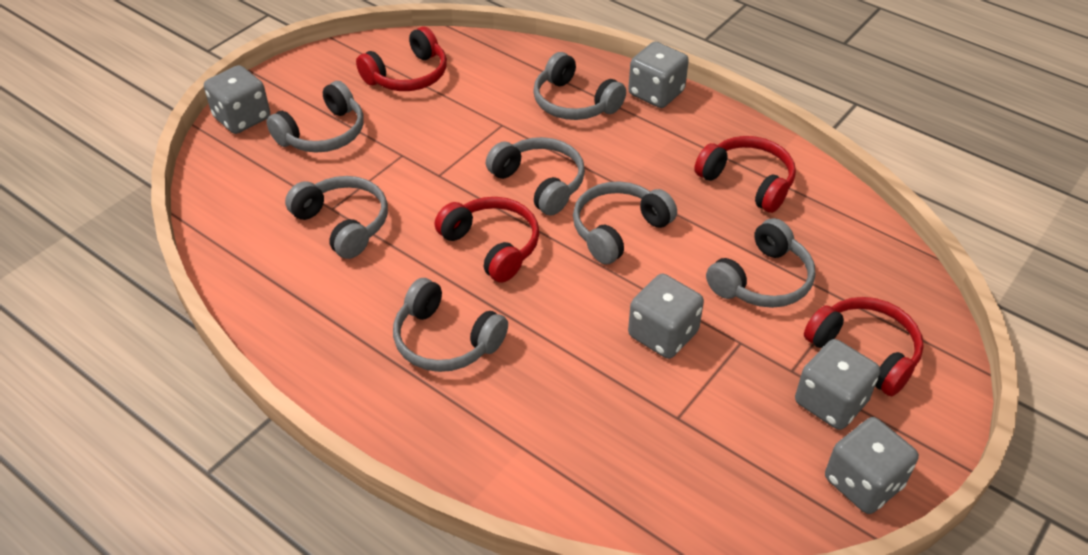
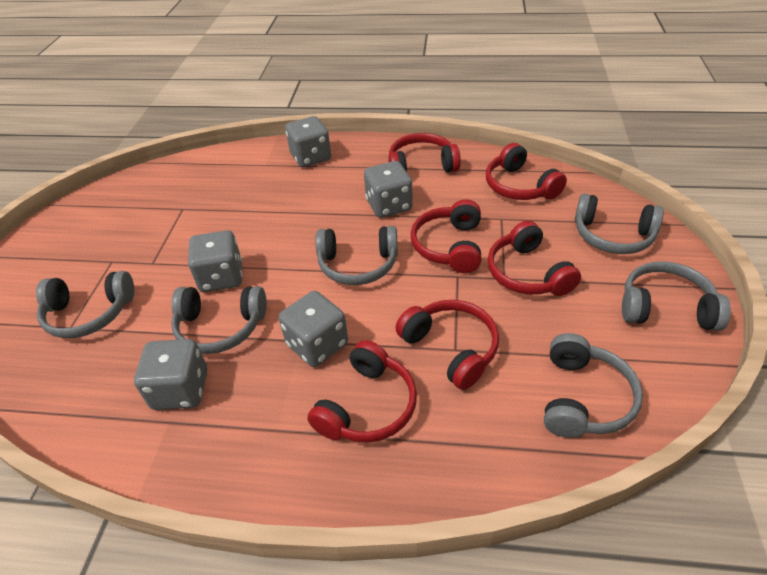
grey headphones: 7 -> 6
red headphones: 4 -> 6

